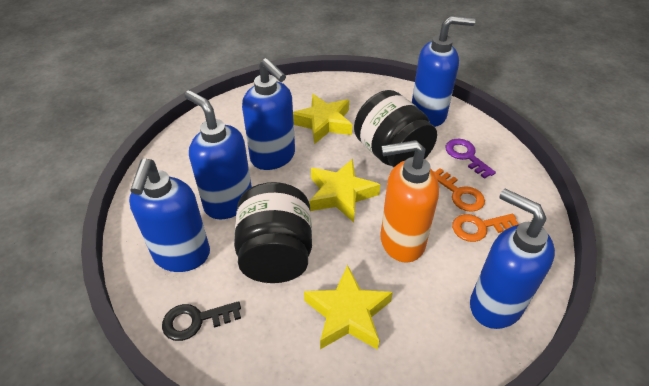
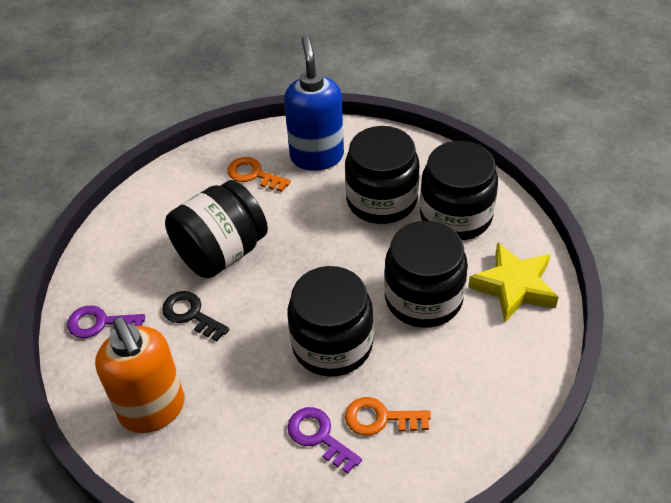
black jar: 2 -> 5
blue soap dispenser: 5 -> 1
purple key: 1 -> 2
yellow star: 3 -> 1

